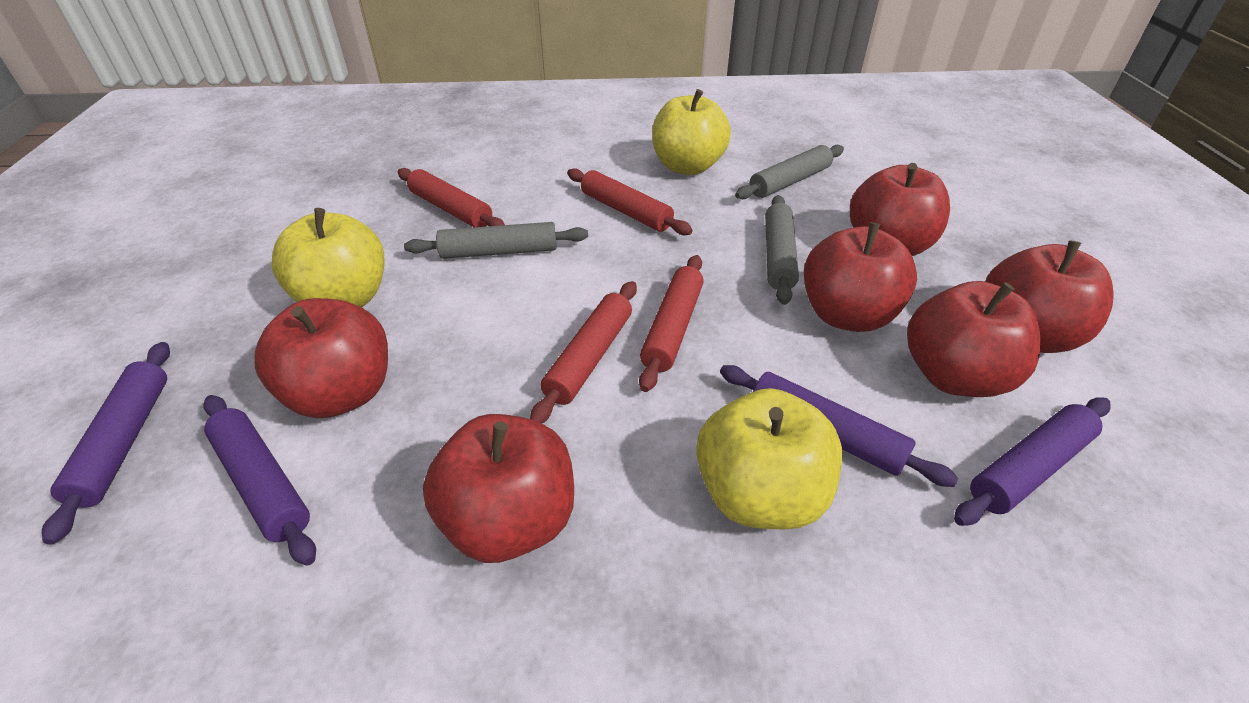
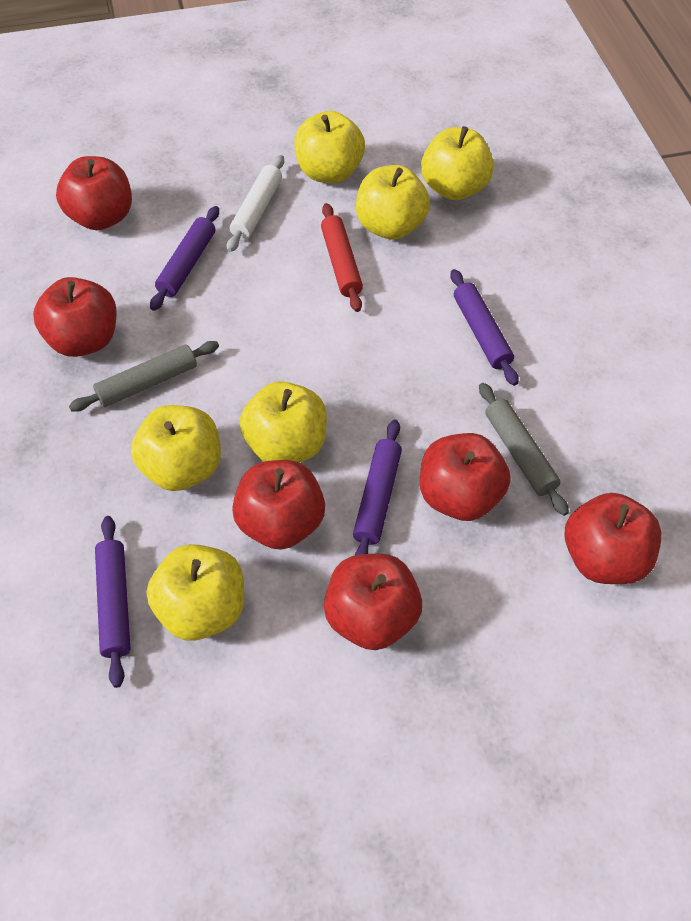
grey rolling pin: 3 -> 2
red rolling pin: 4 -> 1
white rolling pin: 0 -> 1
yellow apple: 3 -> 6

